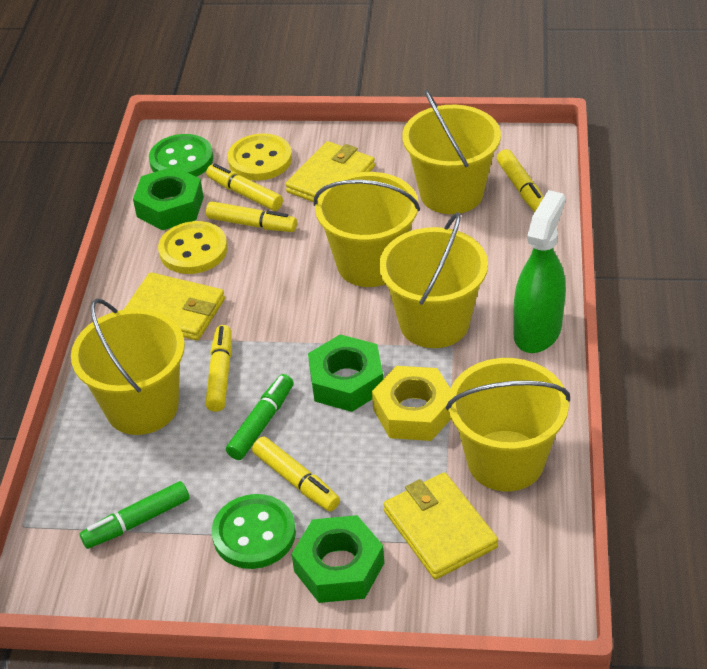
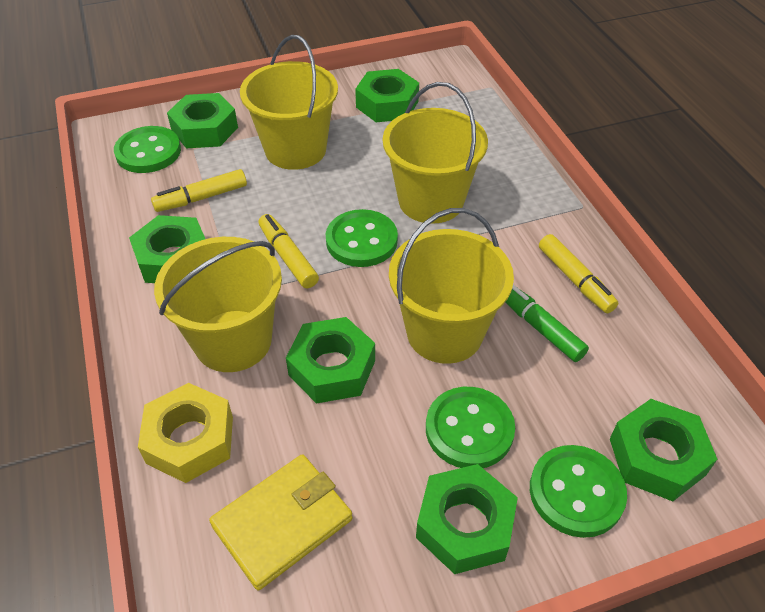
green button: 2 -> 4
green marker: 2 -> 1
green nut: 3 -> 6
green spray bottle: 1 -> 0
yellow bucket: 5 -> 4
yellow button: 2 -> 0
yellow marker: 5 -> 3
yellow wallet: 3 -> 1

